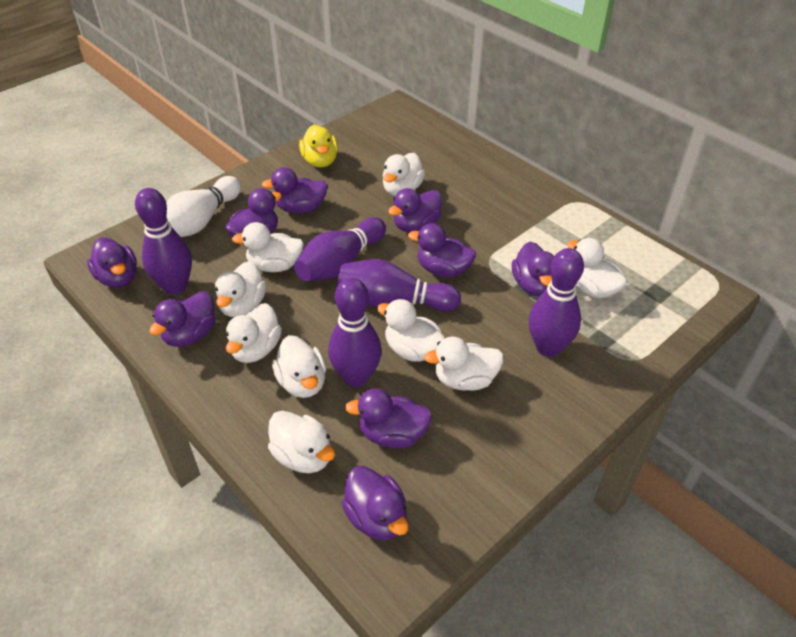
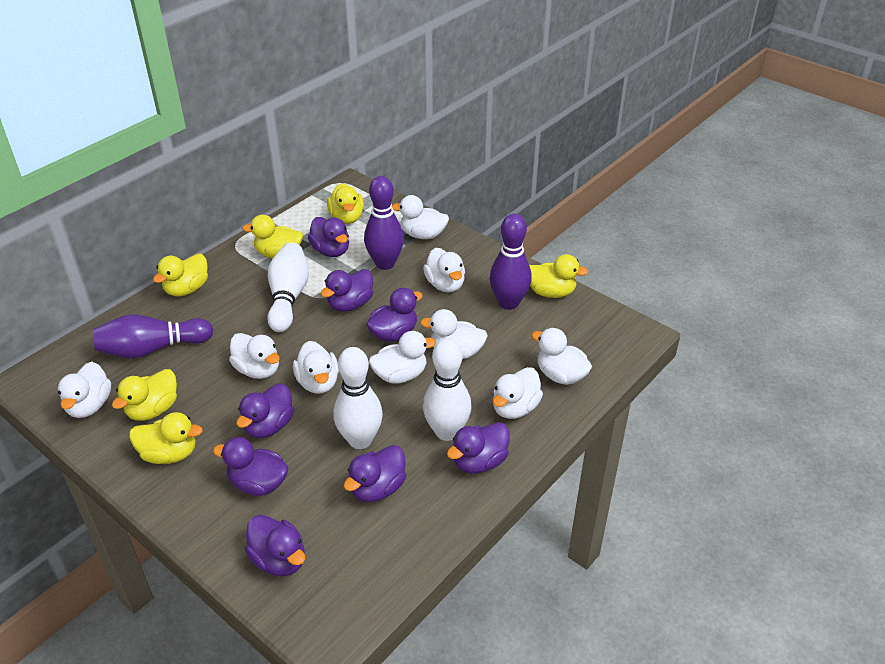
purple bowling pin: 5 -> 3
purple duck: 9 -> 8
white bowling pin: 1 -> 3
yellow duck: 1 -> 6

